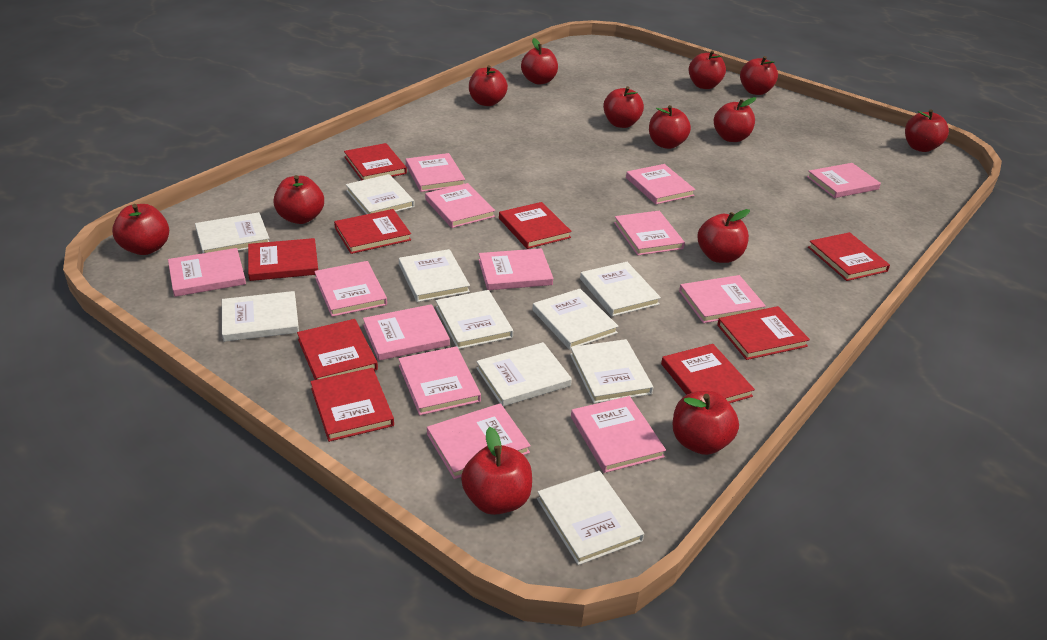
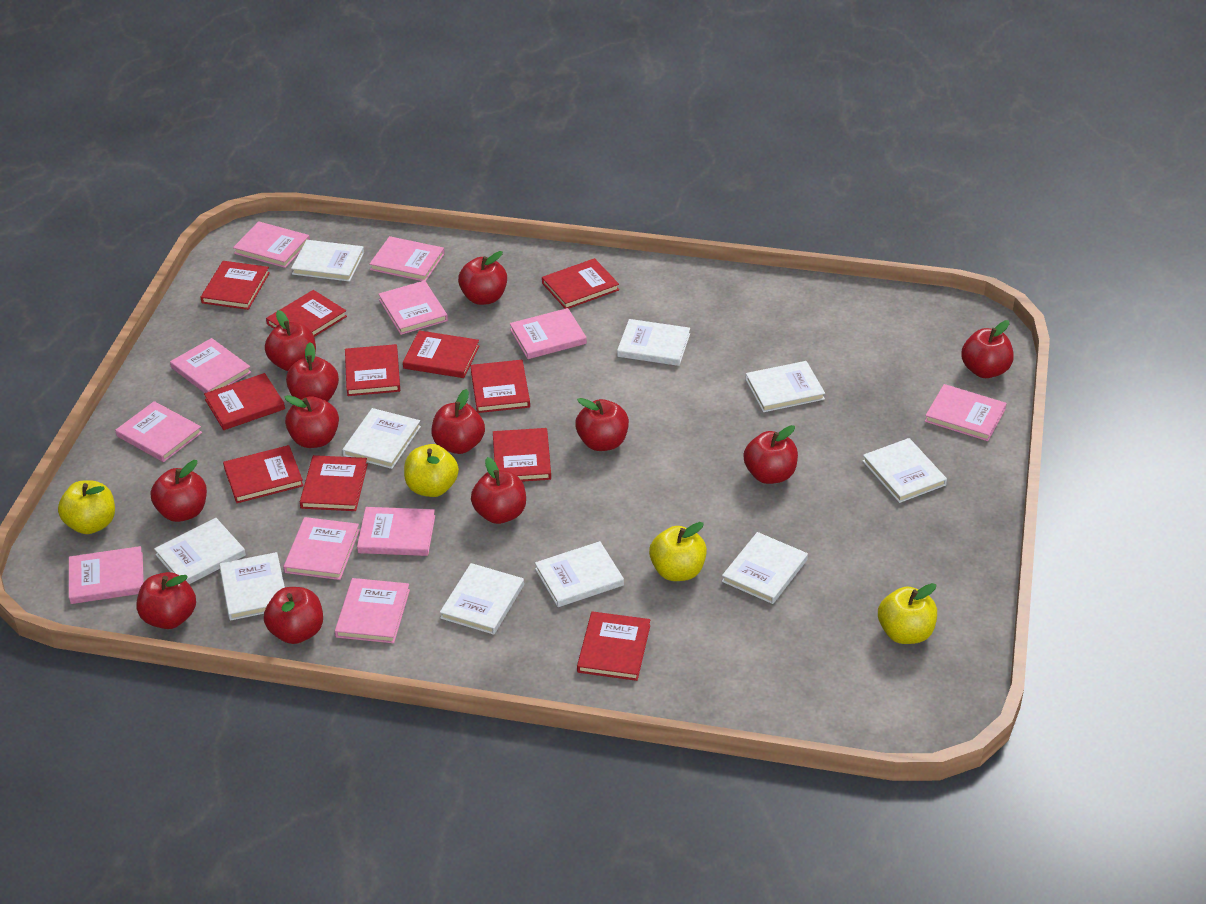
pink book: 13 -> 11
red apple: 13 -> 12
red book: 9 -> 11
yellow apple: 0 -> 4

